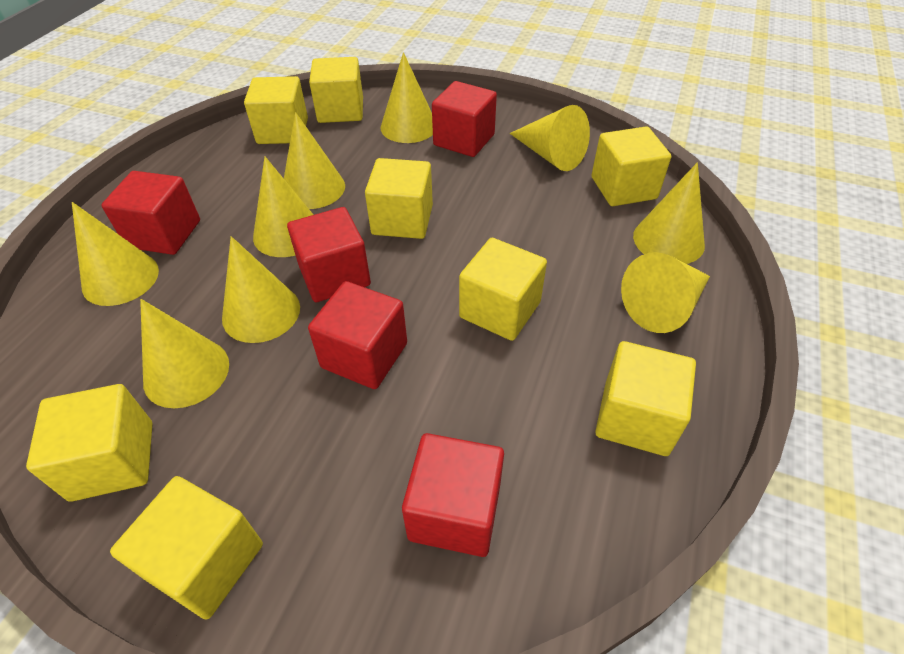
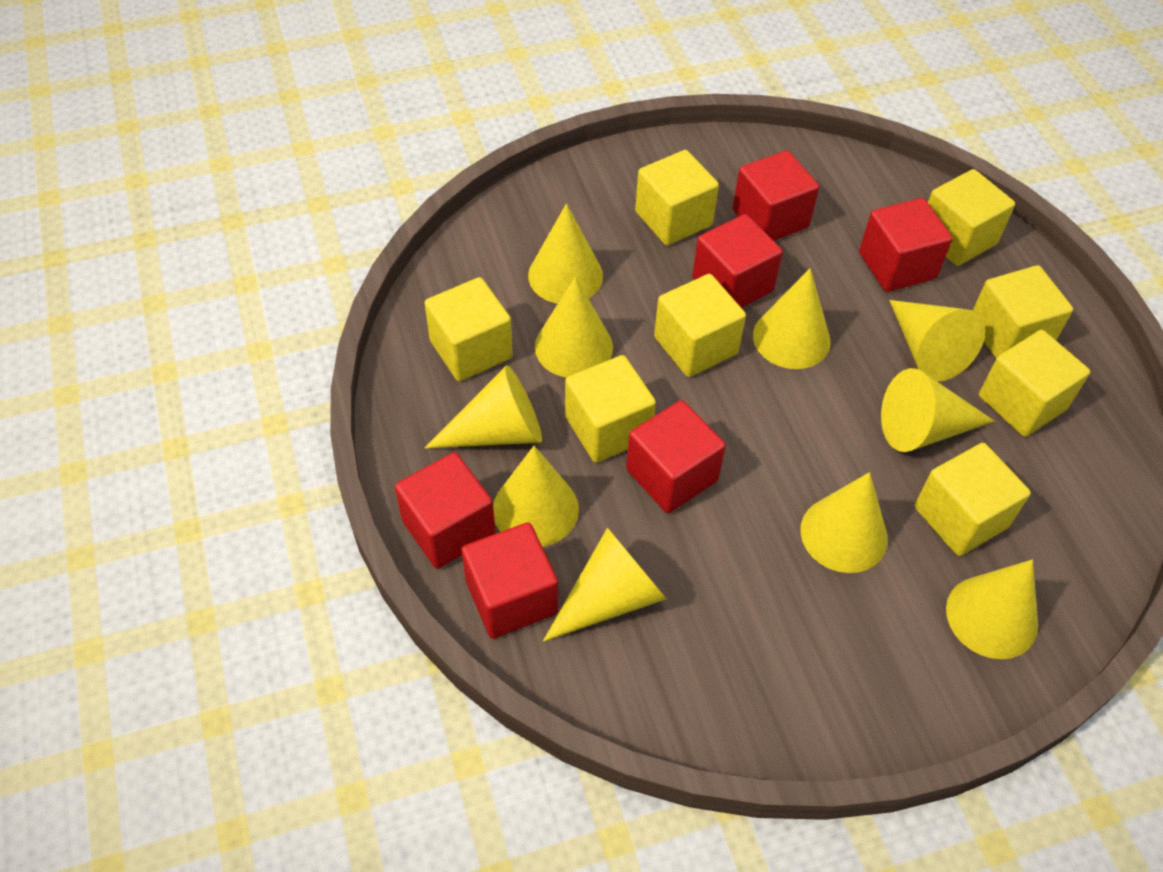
red cube: 5 -> 6
yellow cone: 9 -> 10

